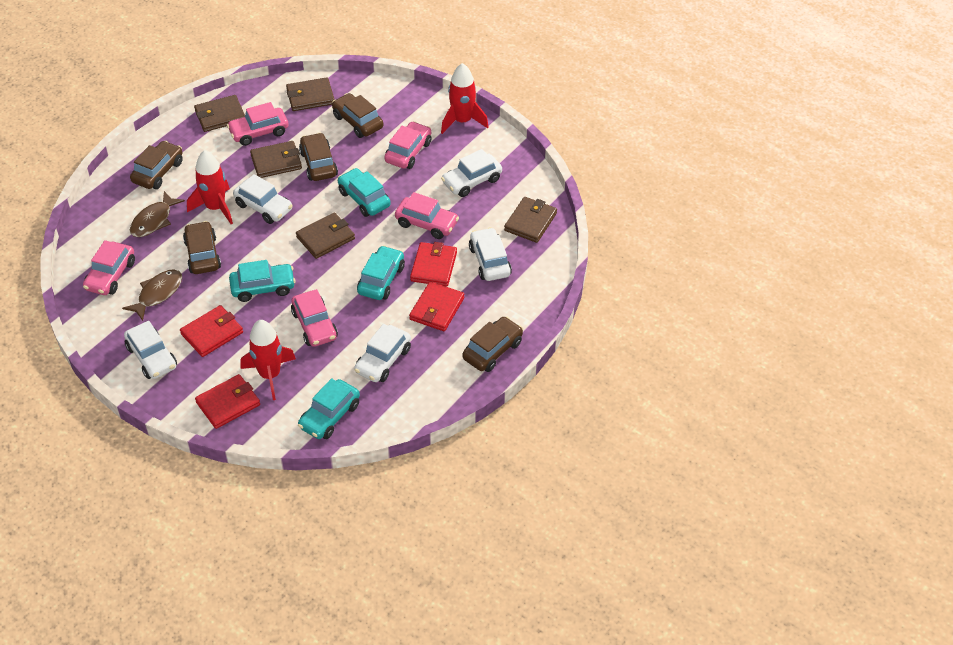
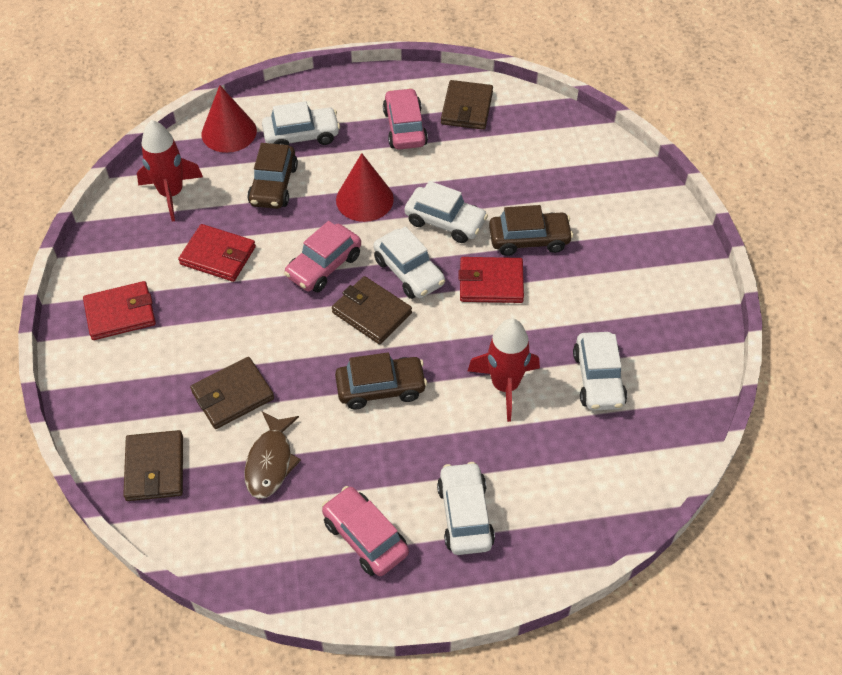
brown car: 5 -> 3
brown fish: 2 -> 1
brown wallet: 5 -> 4
pink car: 5 -> 3
red cone: 0 -> 2
red rocket: 3 -> 2
red wallet: 4 -> 3
turquoise car: 4 -> 0

